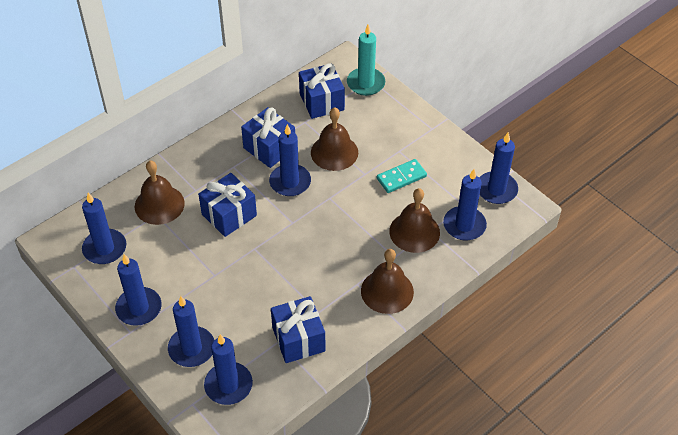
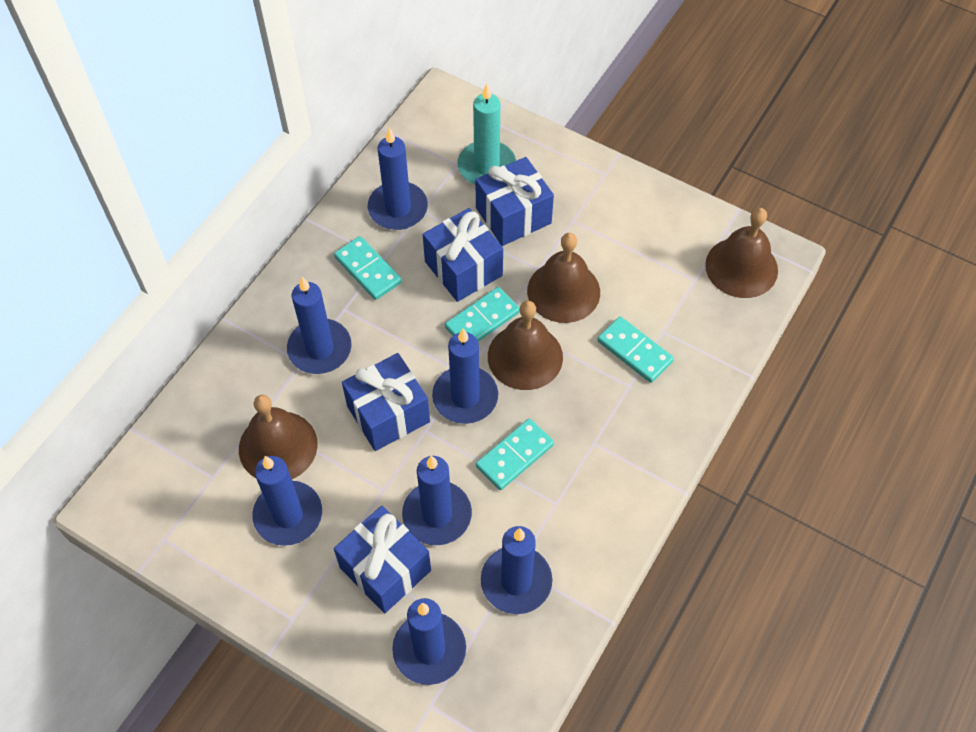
turquoise domino: 1 -> 4

